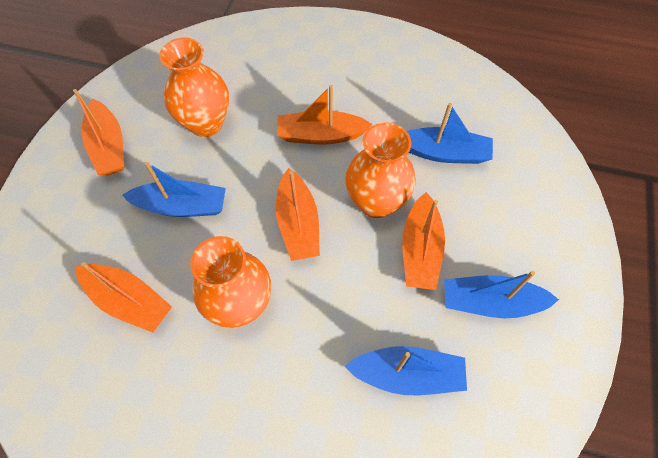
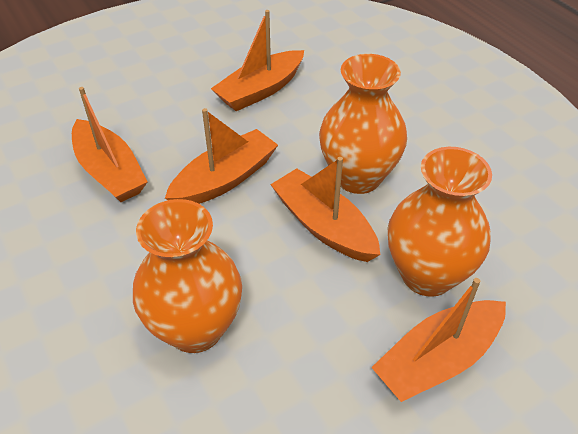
blue boat: 4 -> 0

